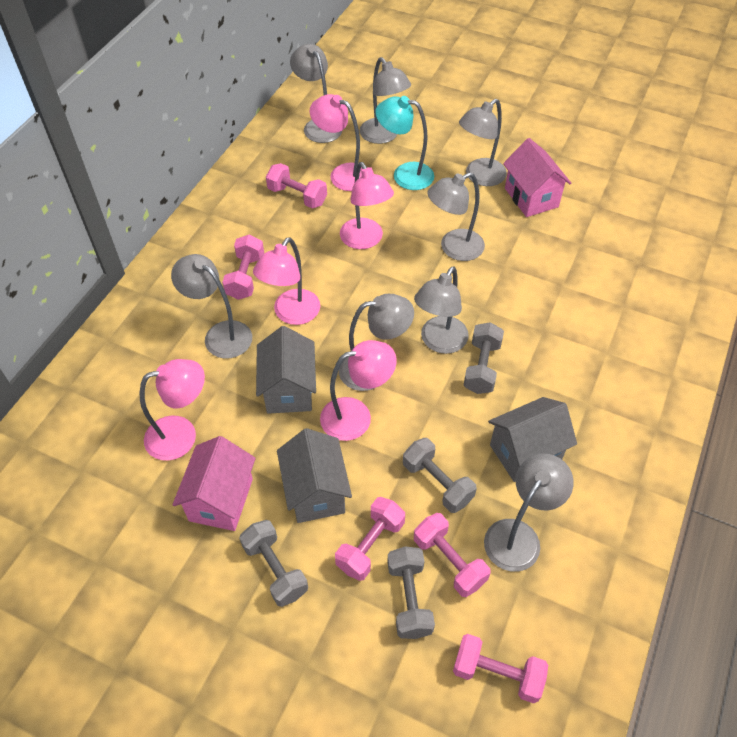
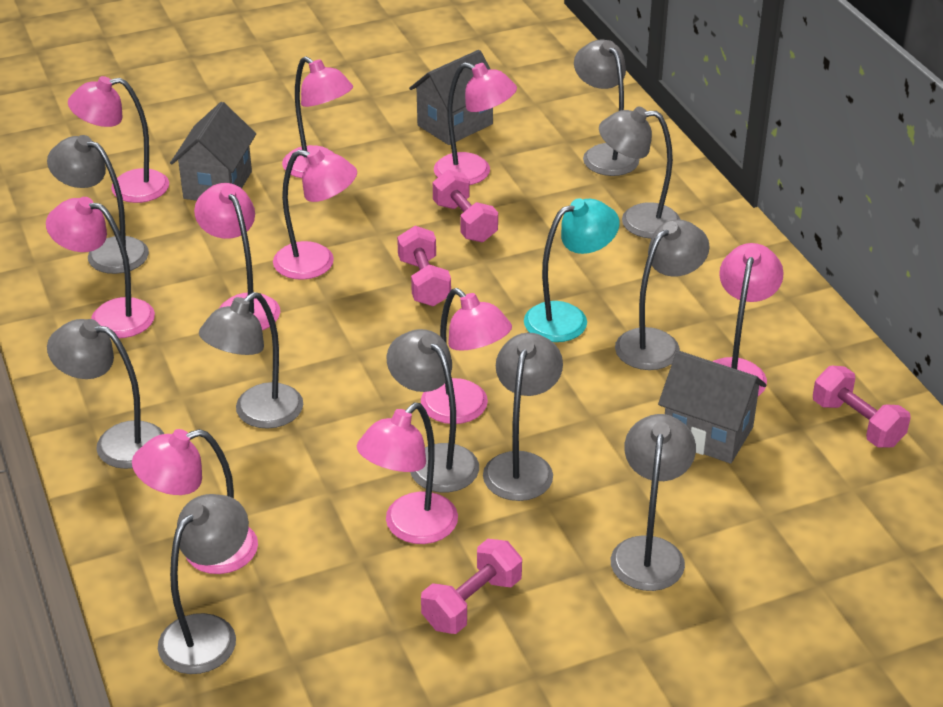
grey dumbbell: 4 -> 0
grey lamp: 8 -> 10
pink dumbbell: 5 -> 4
pink house: 2 -> 0
pink lamp: 5 -> 10

